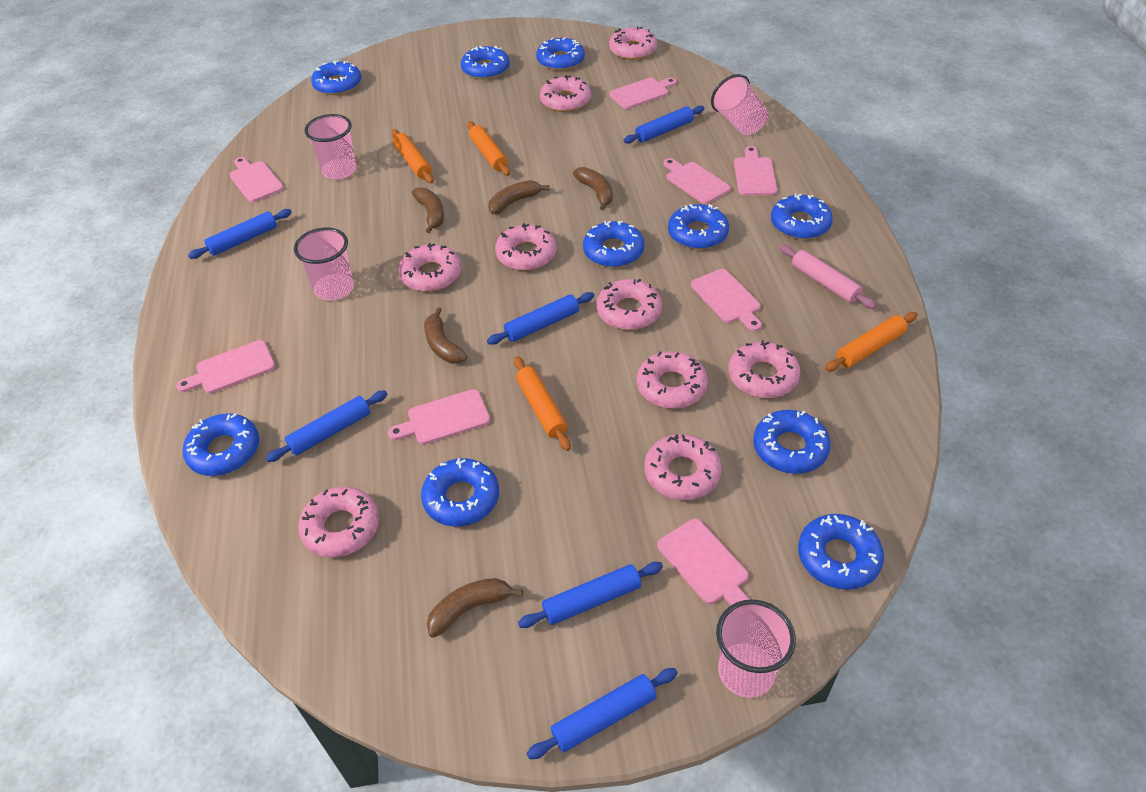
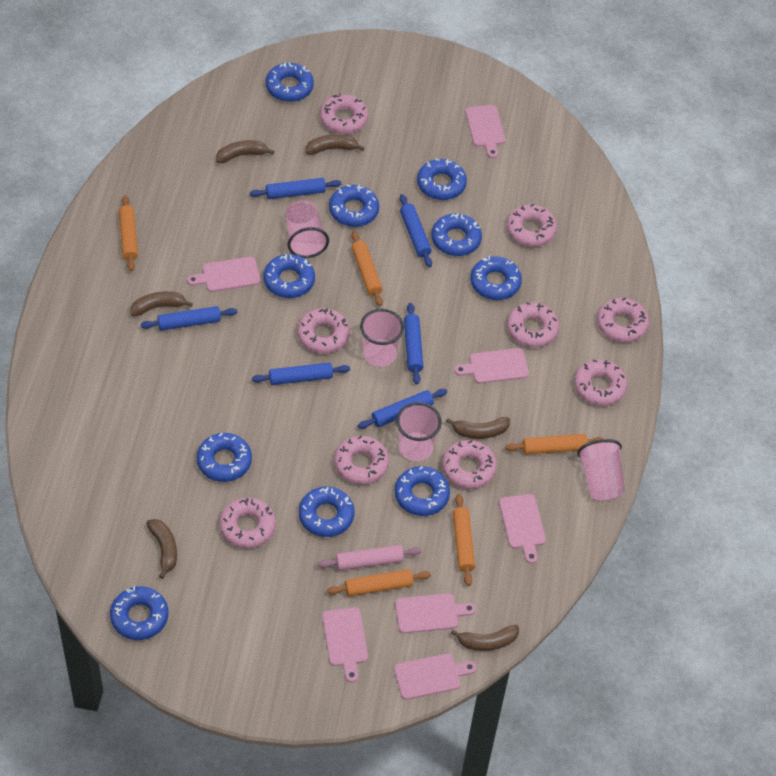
brown banana: 5 -> 6
orange rolling pin: 4 -> 5
pink cutting board: 8 -> 7

